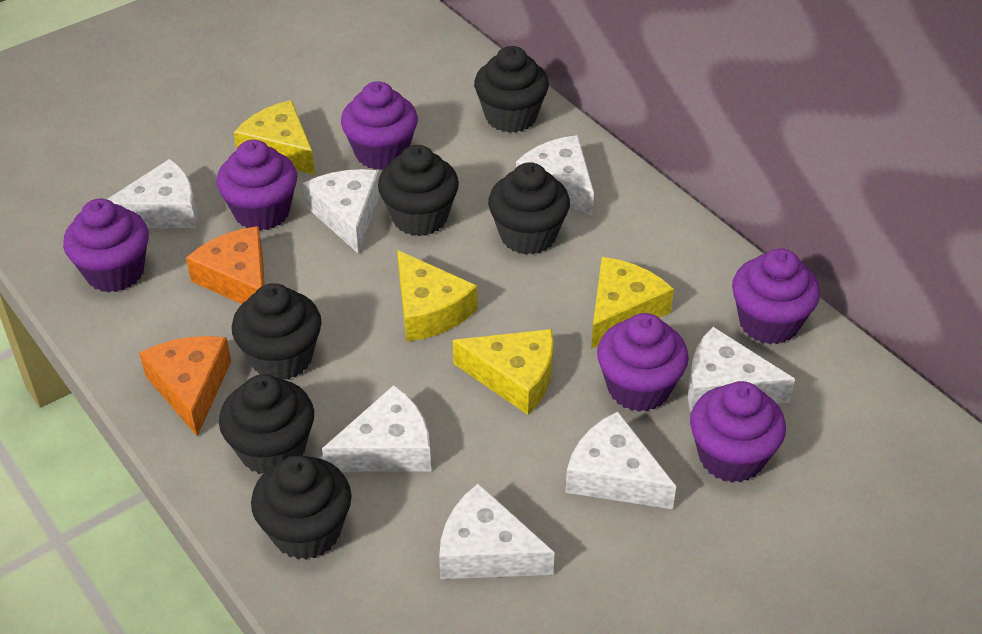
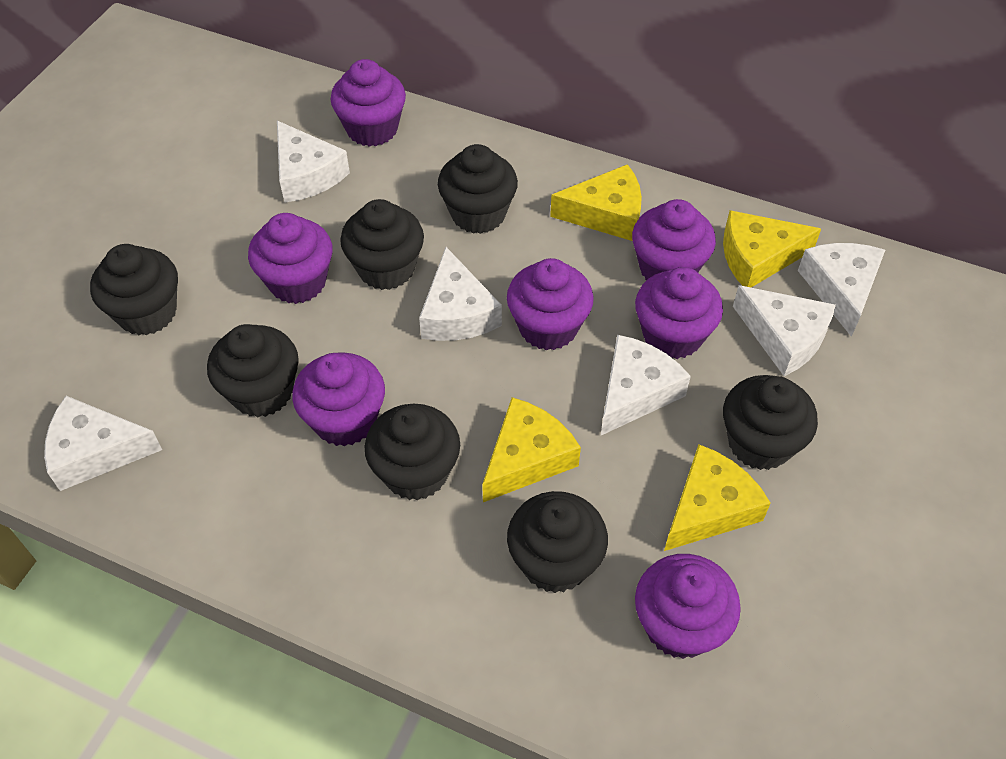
black cupcake: 6 -> 7
orange cheese: 2 -> 0
purple cupcake: 6 -> 7
white cheese: 7 -> 6

